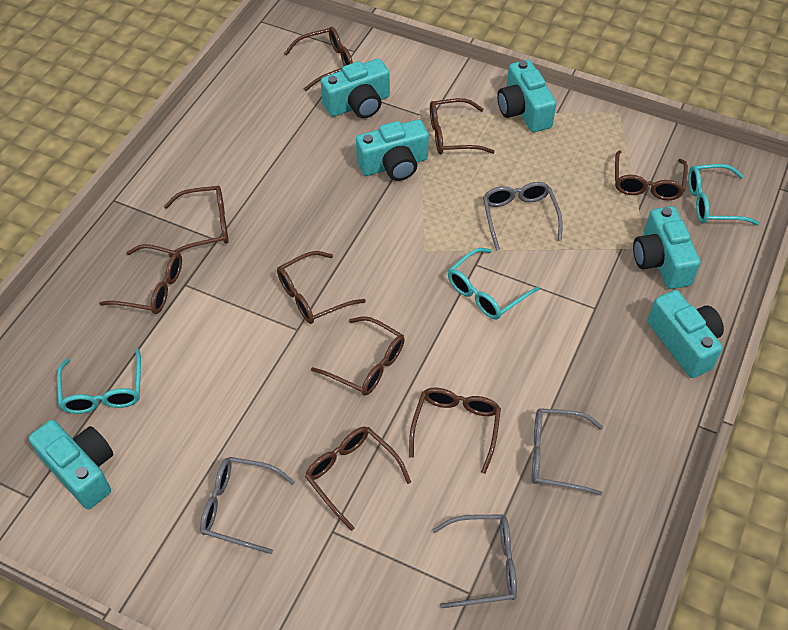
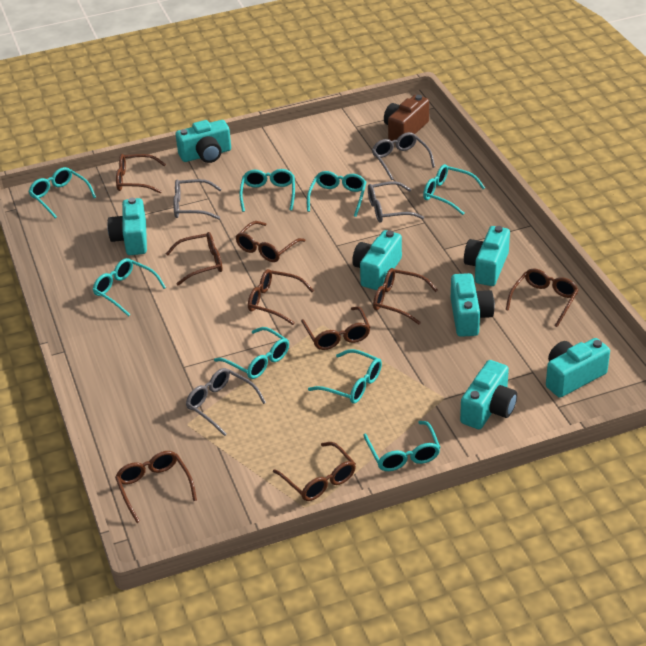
brown camera: 0 -> 1
turquoise camera: 6 -> 7
turquoise glasses: 3 -> 8

